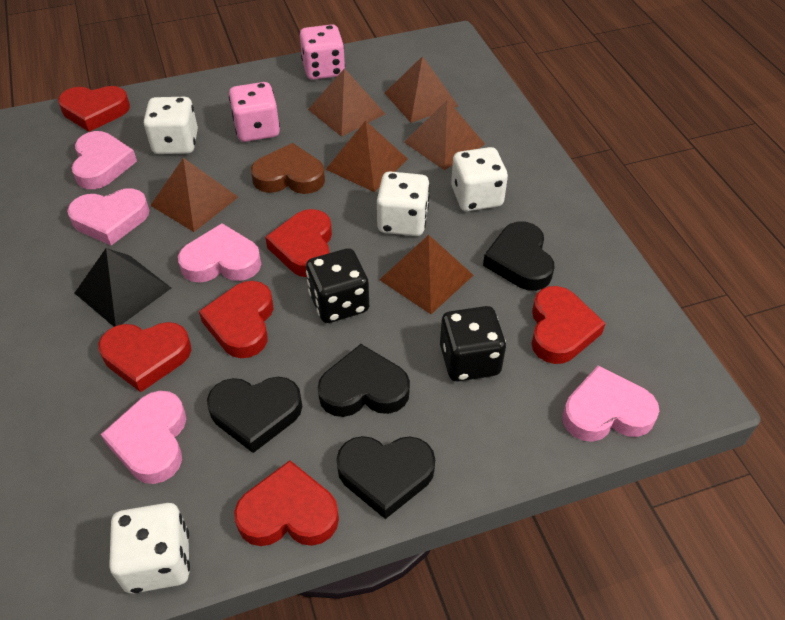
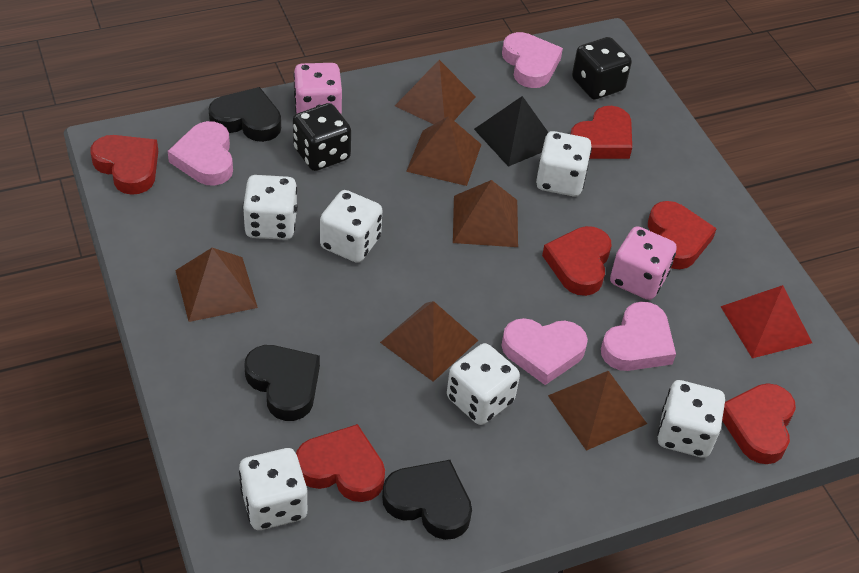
black heart: 4 -> 3
brown heart: 1 -> 0
pink heart: 5 -> 4
red pyramid: 0 -> 1
white dice: 4 -> 6

